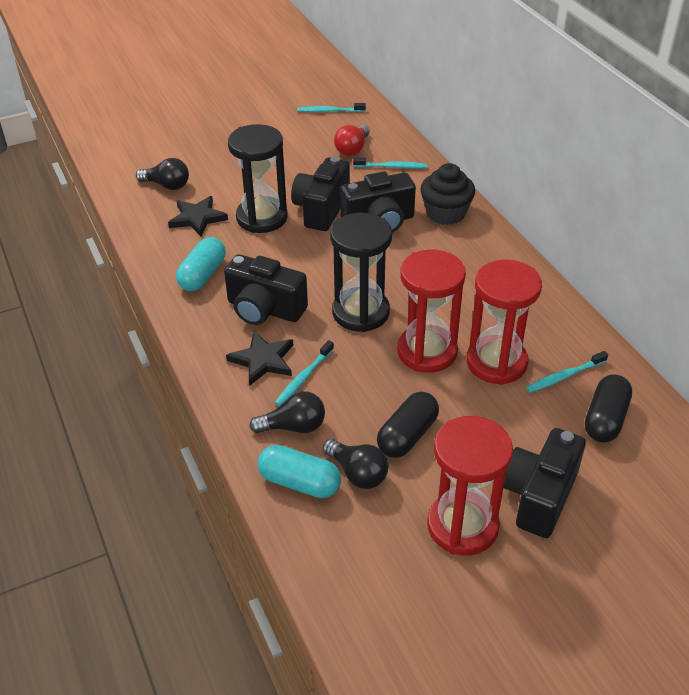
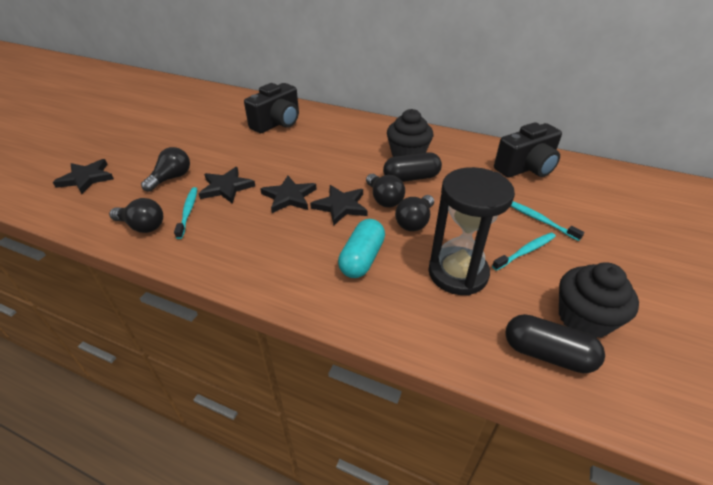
black camera: 4 -> 2
black cupcake: 1 -> 2
black hourglass: 2 -> 1
black light bulb: 3 -> 4
black star: 2 -> 4
red hourglass: 3 -> 0
red light bulb: 1 -> 0
turquoise capsule: 2 -> 1
turquoise toothbrush: 4 -> 3

